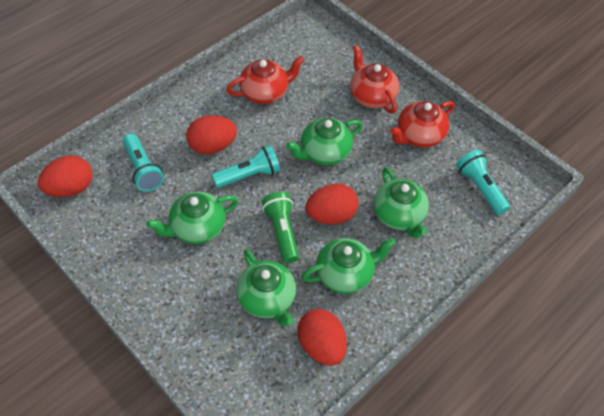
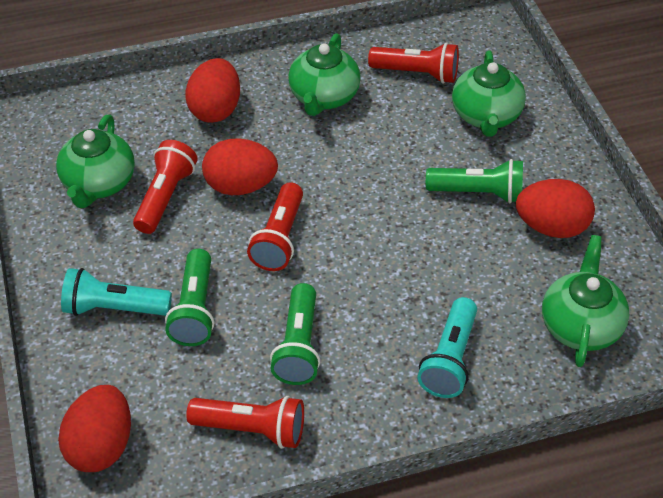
green flashlight: 1 -> 3
green teapot: 5 -> 4
red flashlight: 0 -> 4
red teapot: 3 -> 0
turquoise flashlight: 3 -> 2

